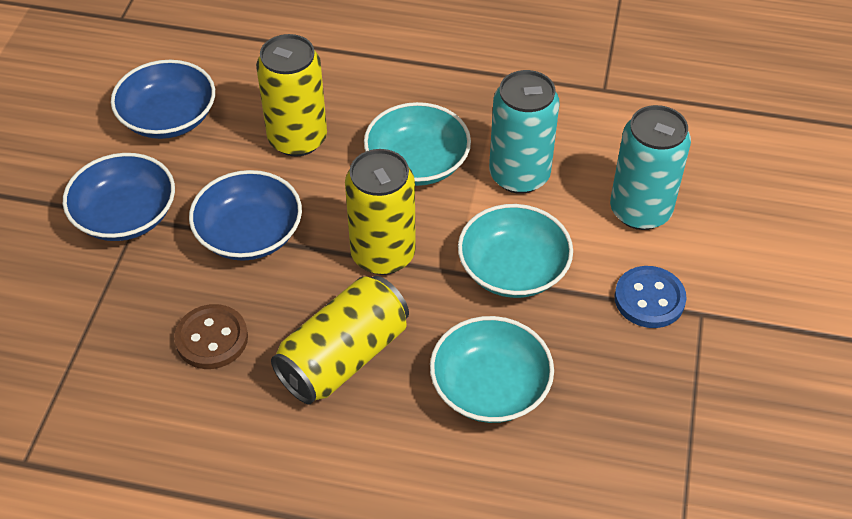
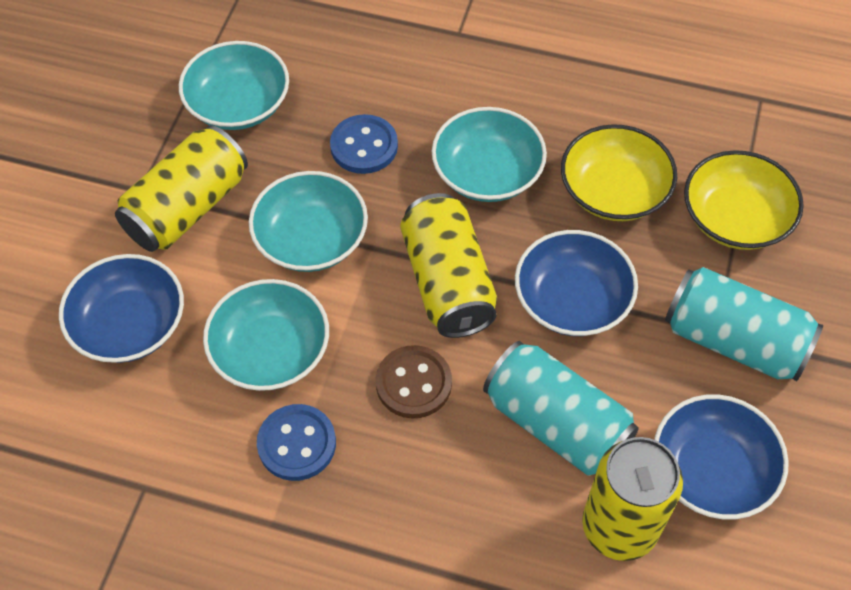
blue button: 1 -> 2
turquoise bowl: 3 -> 4
yellow bowl: 0 -> 2

